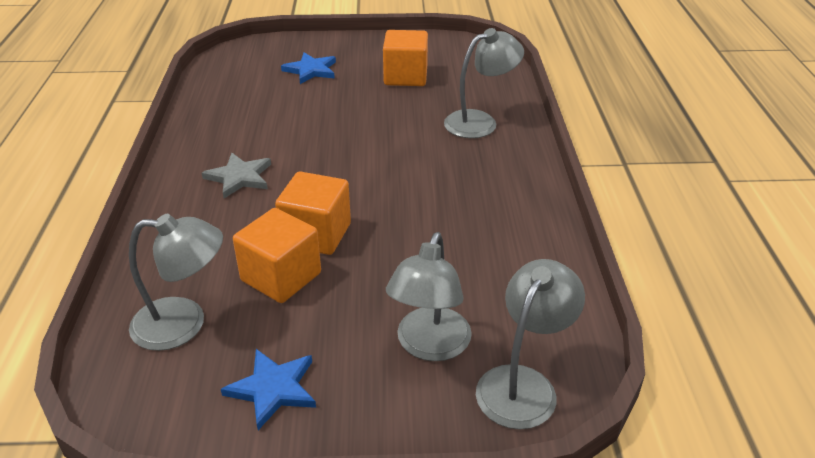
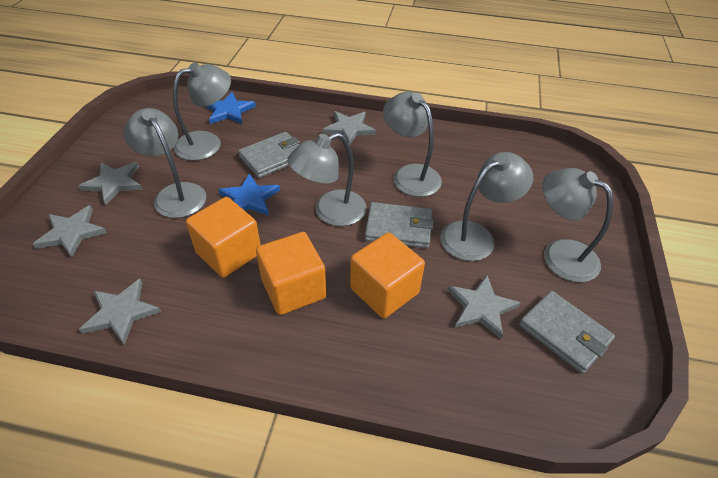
grey lamp: 4 -> 6
grey star: 1 -> 5
grey wallet: 0 -> 3

